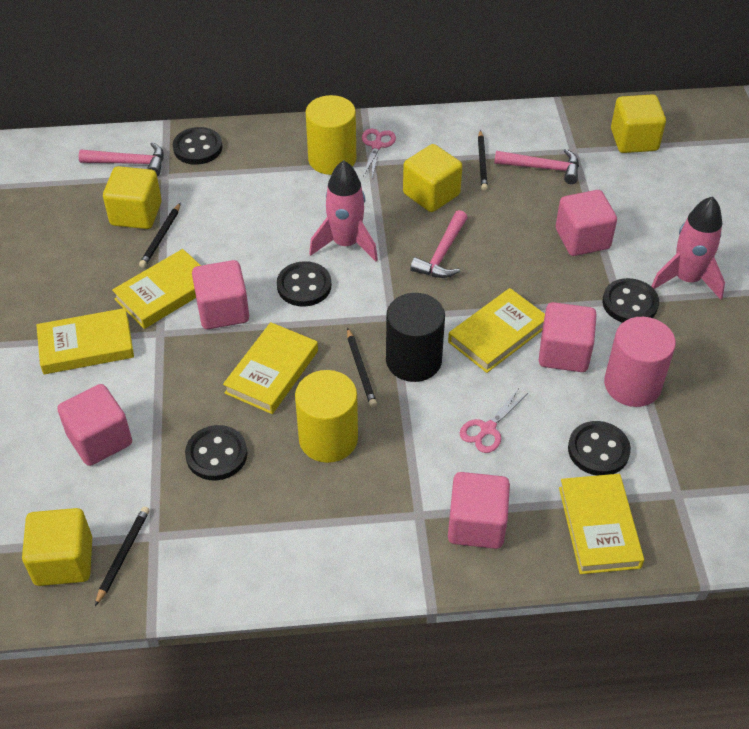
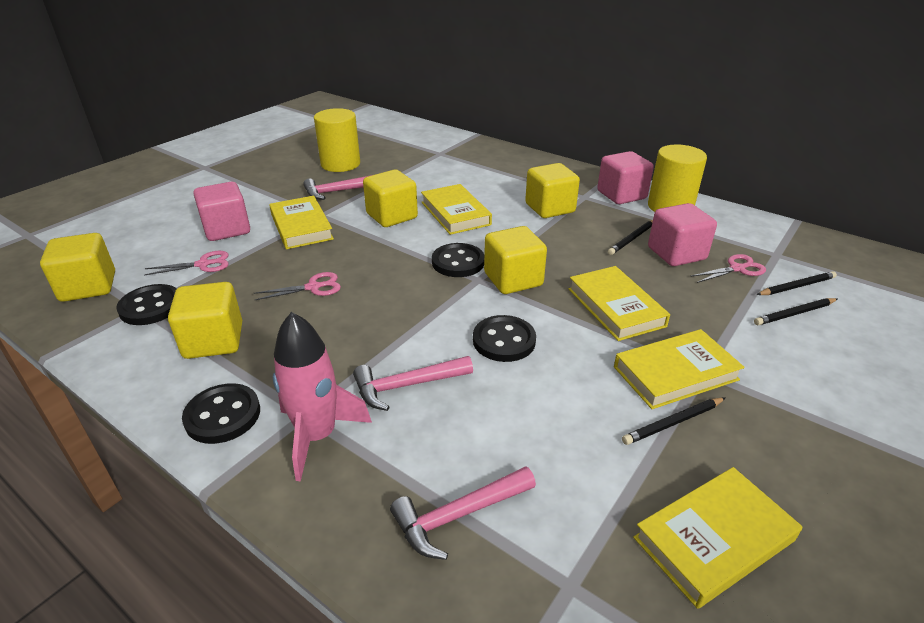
black button: 5 -> 4
black cylinder: 1 -> 0
pink cube: 5 -> 3
pink cylinder: 1 -> 0
pink rocket: 2 -> 1
pink scissors: 2 -> 3
yellow cube: 4 -> 5

